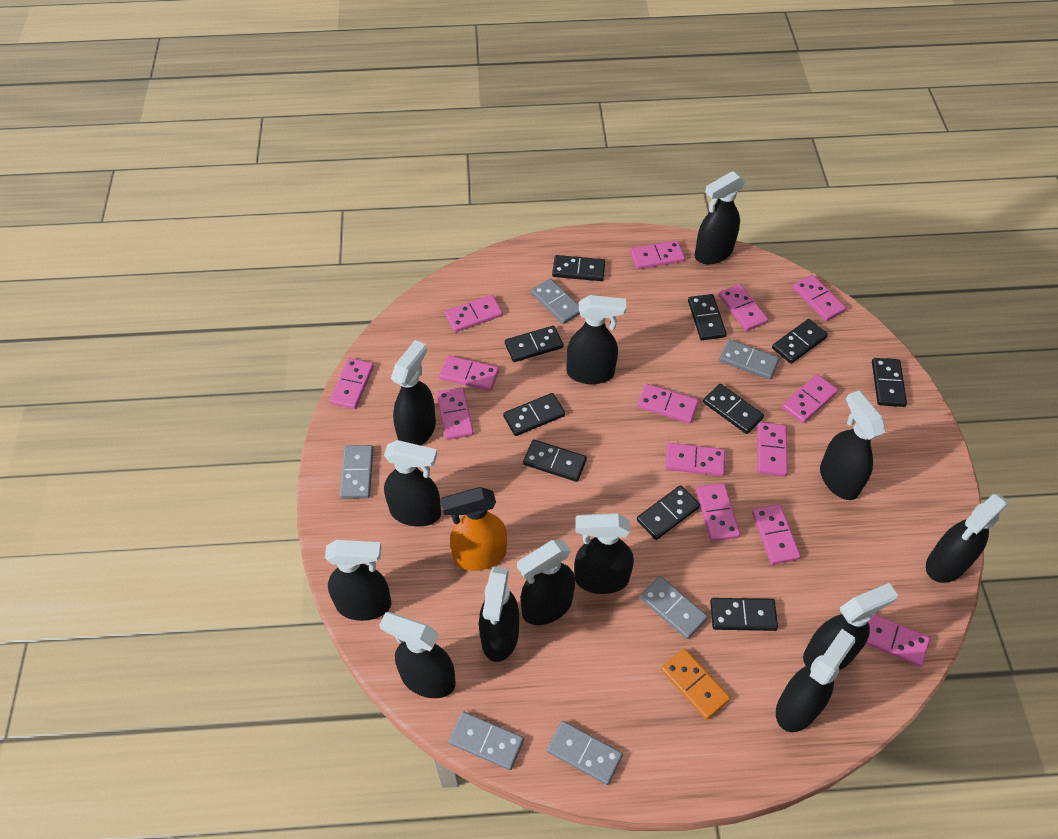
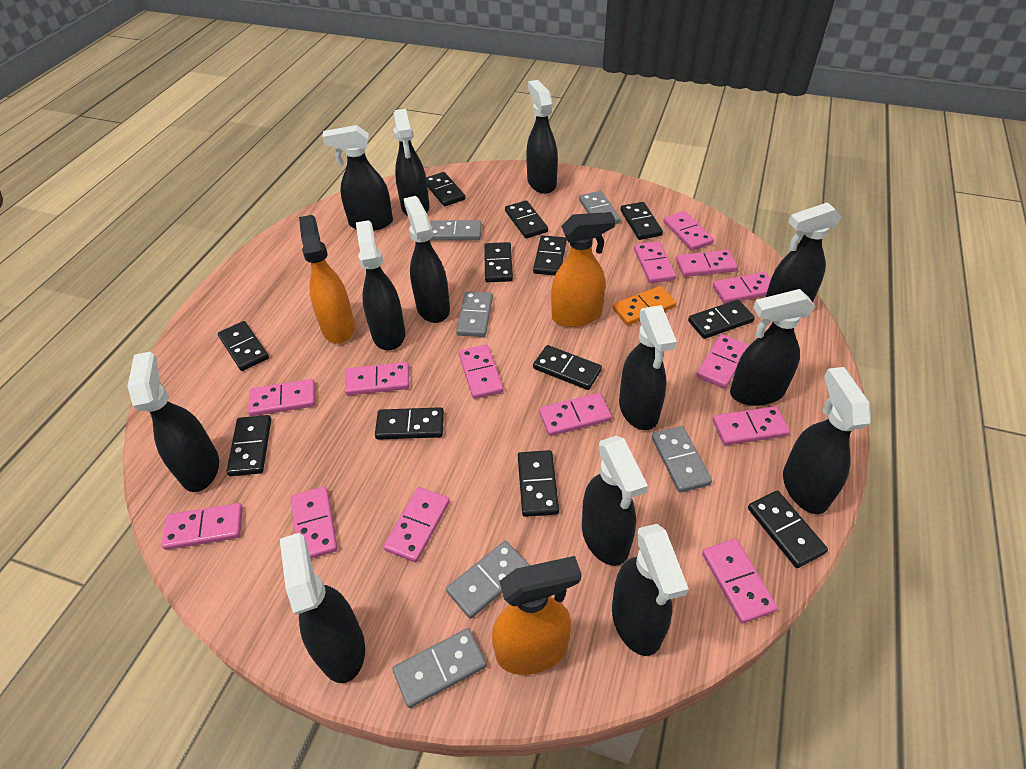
black domino: 10 -> 12
orange spray bottle: 1 -> 3

